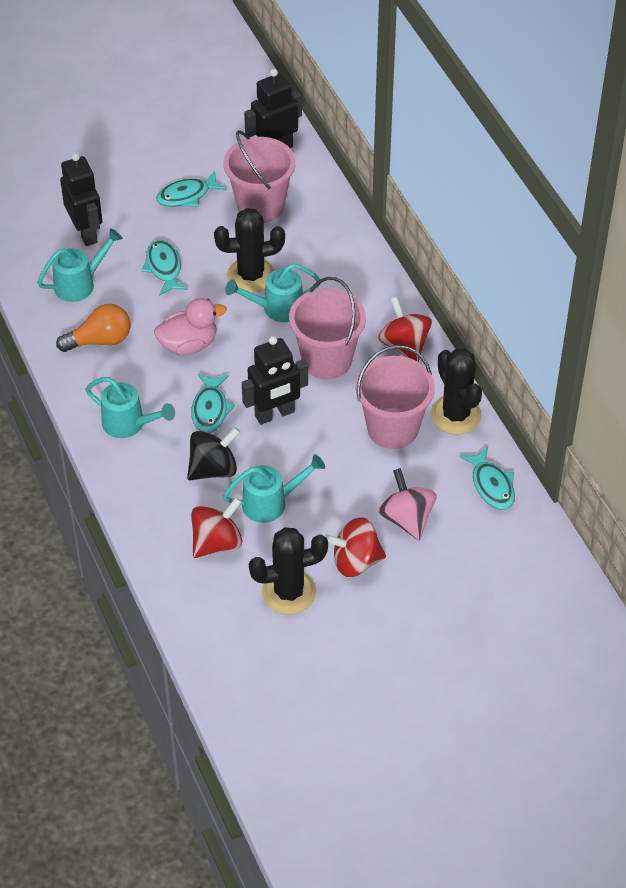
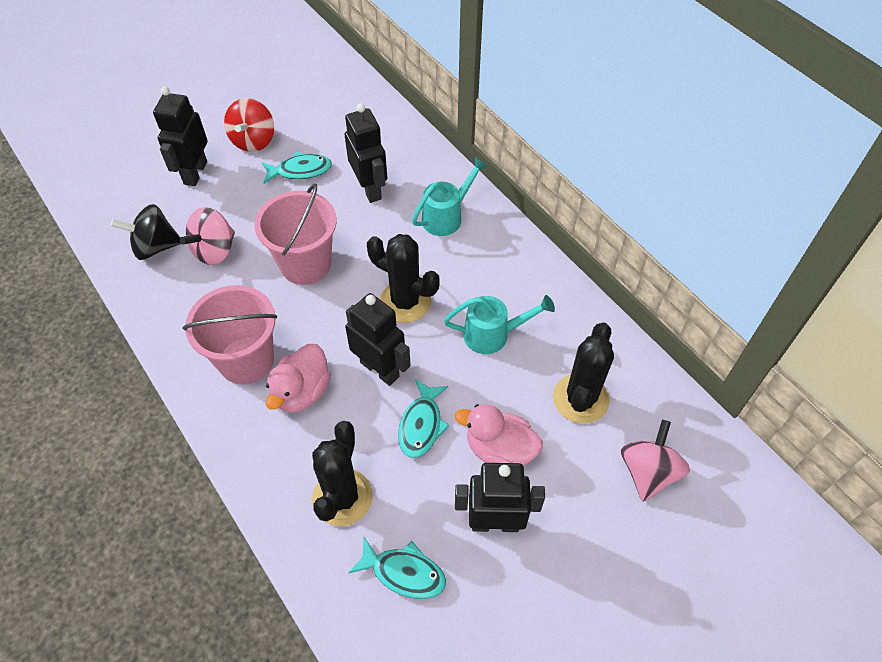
black robot: 3 -> 4
orange light bulb: 1 -> 0
pink bucket: 3 -> 2
pink duck: 1 -> 2
pink spinning top: 1 -> 2
red spinning top: 3 -> 1
turquoise fish: 4 -> 3
turquoise watering can: 4 -> 2

